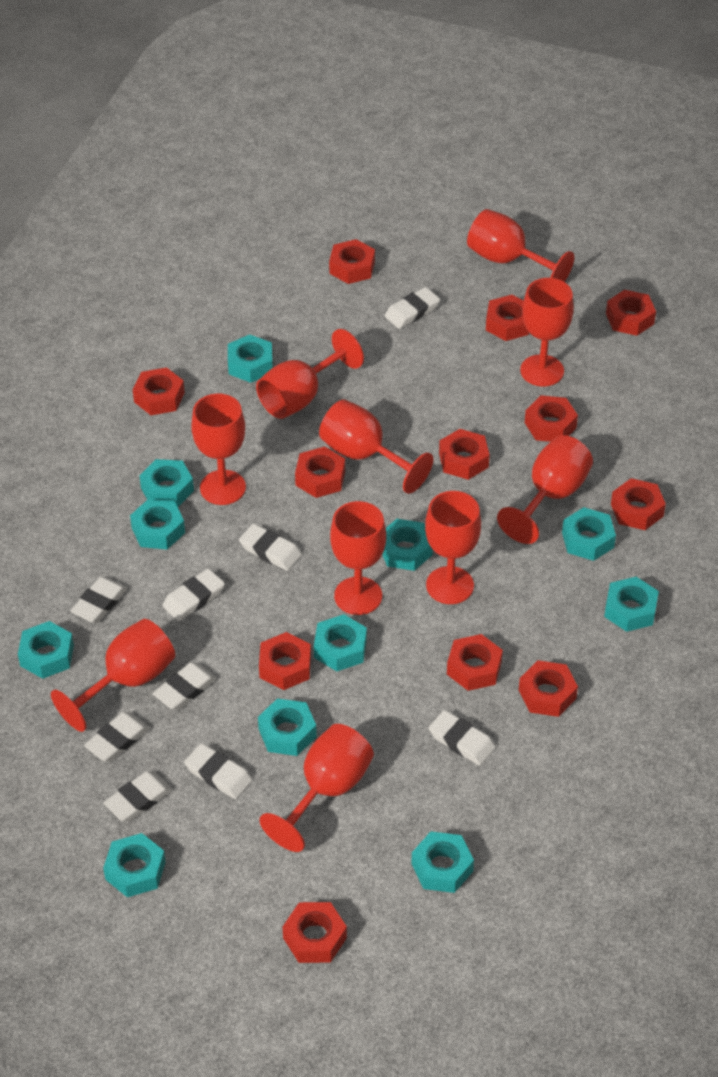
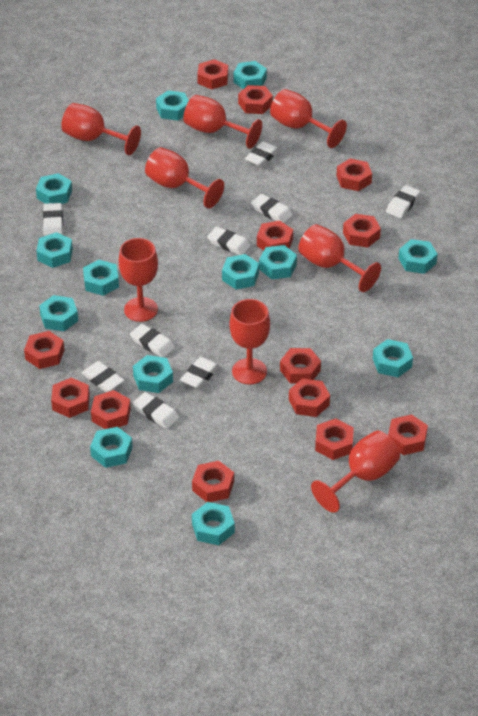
red goblet: 10 -> 8
red nut: 12 -> 13
turquoise nut: 11 -> 13

